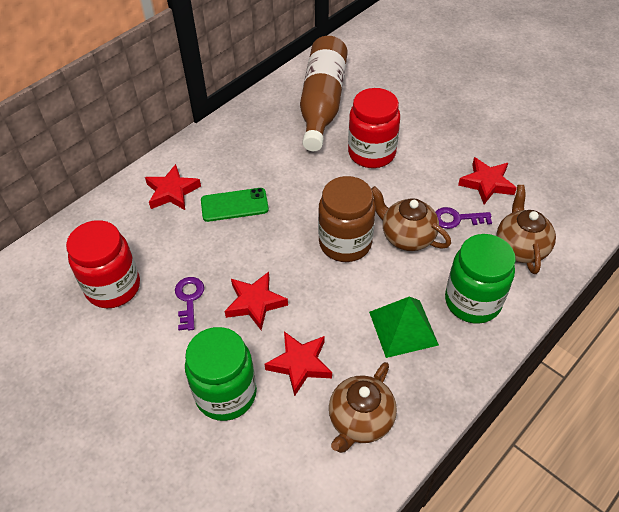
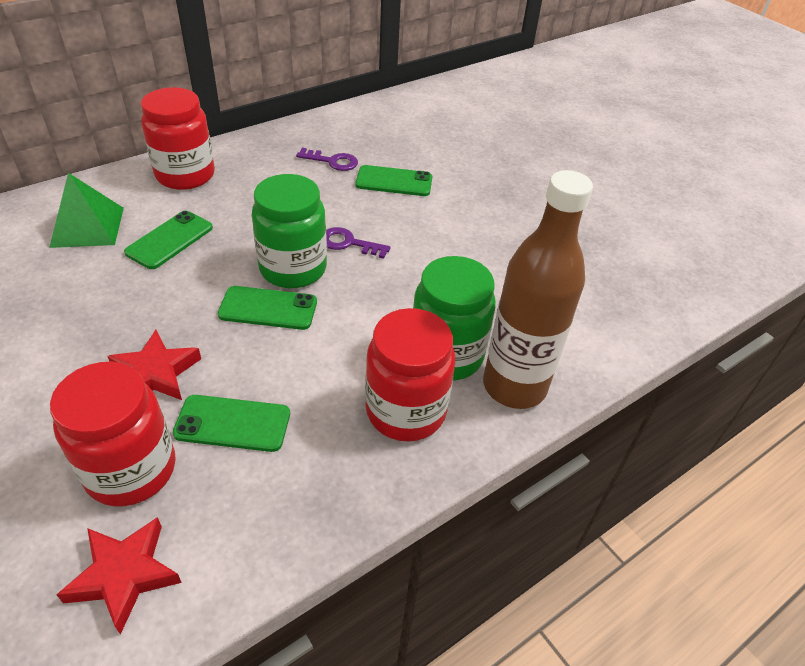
brown jar: 1 -> 0
brown teapot: 3 -> 0
green phone: 1 -> 4
red jar: 2 -> 3
red star: 4 -> 2

